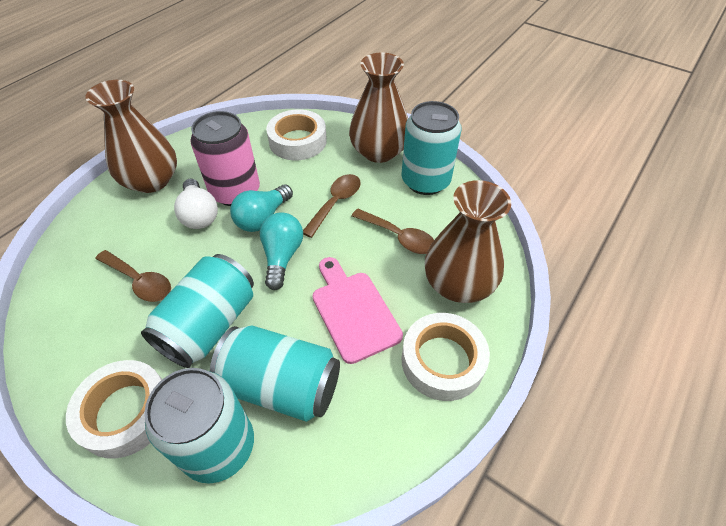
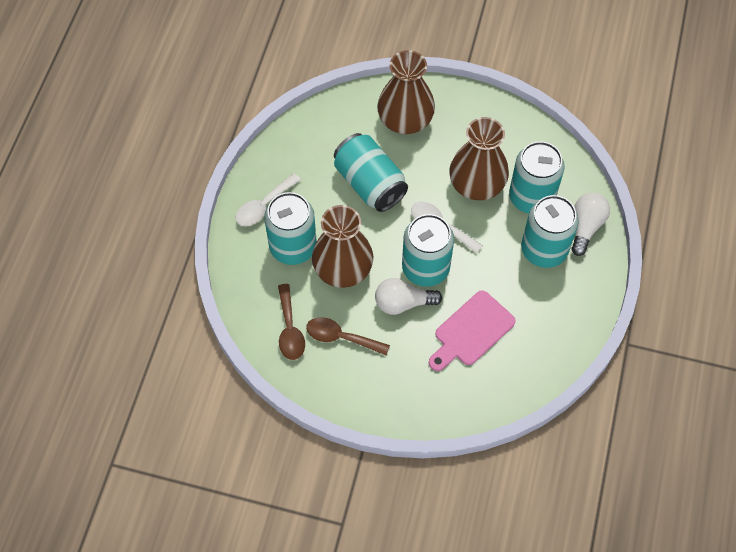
brown spoon: 3 -> 2
pink can: 1 -> 0
turquoise can: 4 -> 5
turquoise light bulb: 2 -> 0
white light bulb: 1 -> 2
white spoon: 0 -> 2
white tape: 3 -> 0

